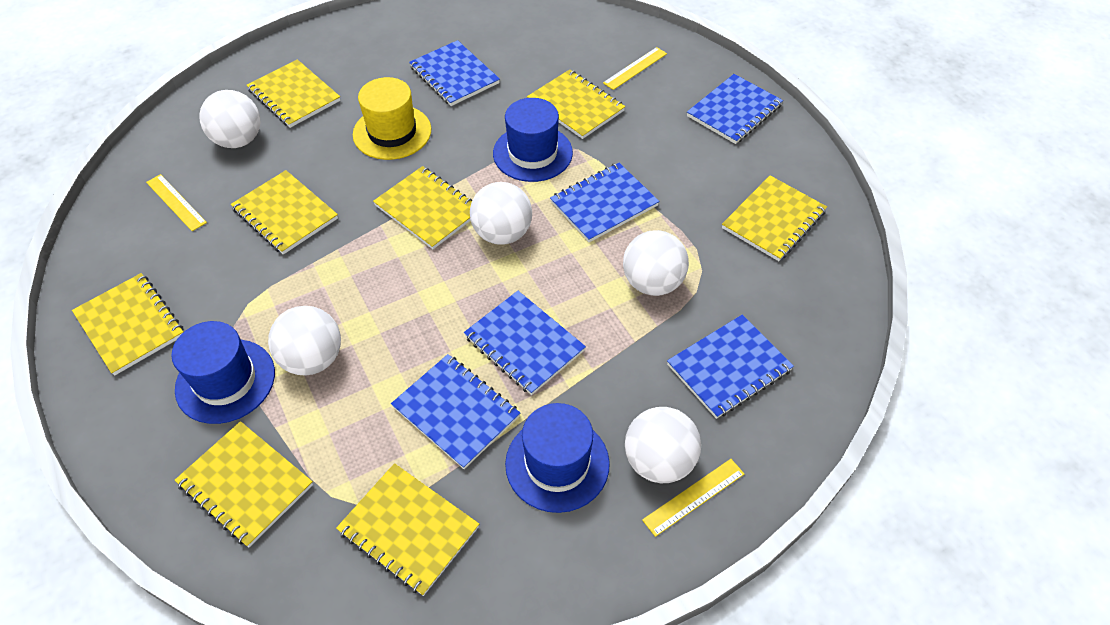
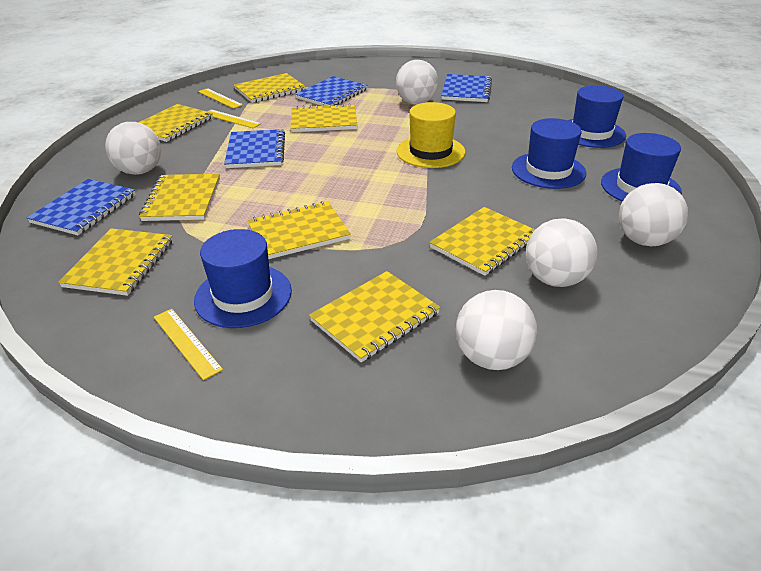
blue hat: 3 -> 4
blue notebook: 6 -> 4

